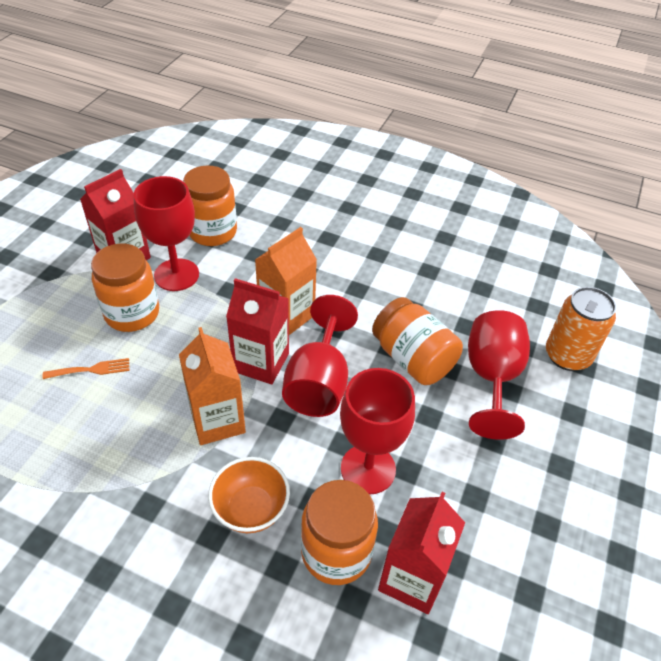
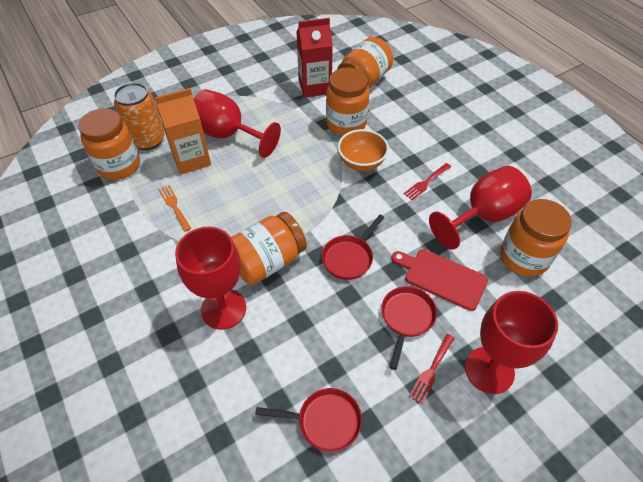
orange carton: 2 -> 1
orange jar: 4 -> 5
red carton: 3 -> 1
red cutting board: 0 -> 1
red fork: 0 -> 2
red pan: 0 -> 3

